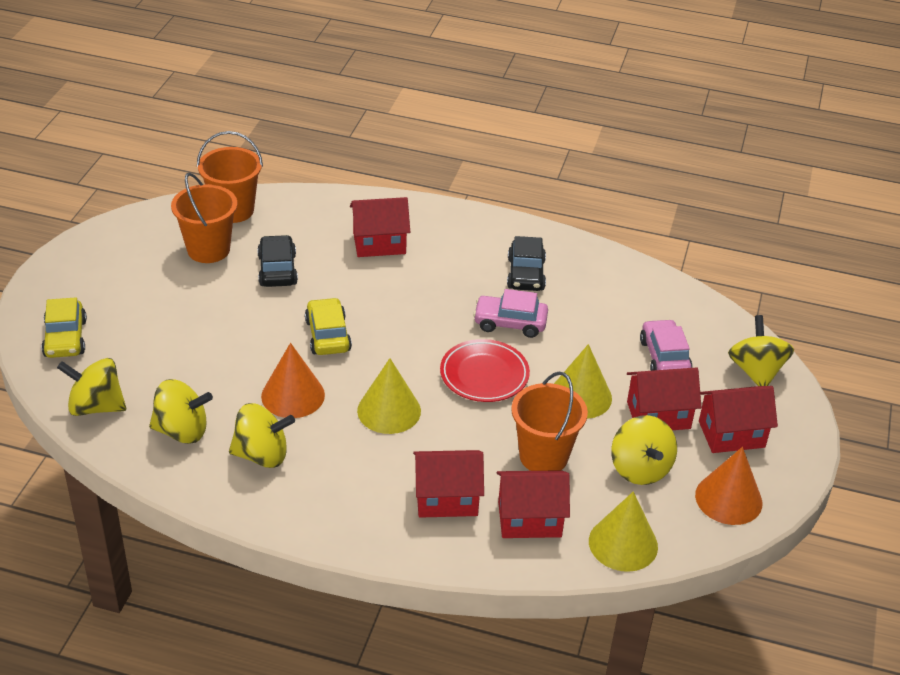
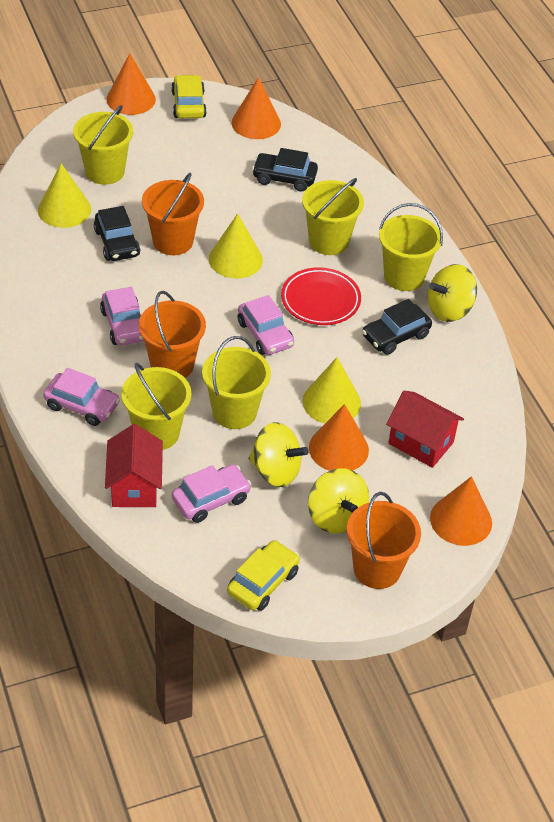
black car: 2 -> 3
orange cone: 2 -> 4
pink car: 2 -> 4
red house: 5 -> 2
yellow bucket: 0 -> 5
yellow spinning top: 5 -> 3

